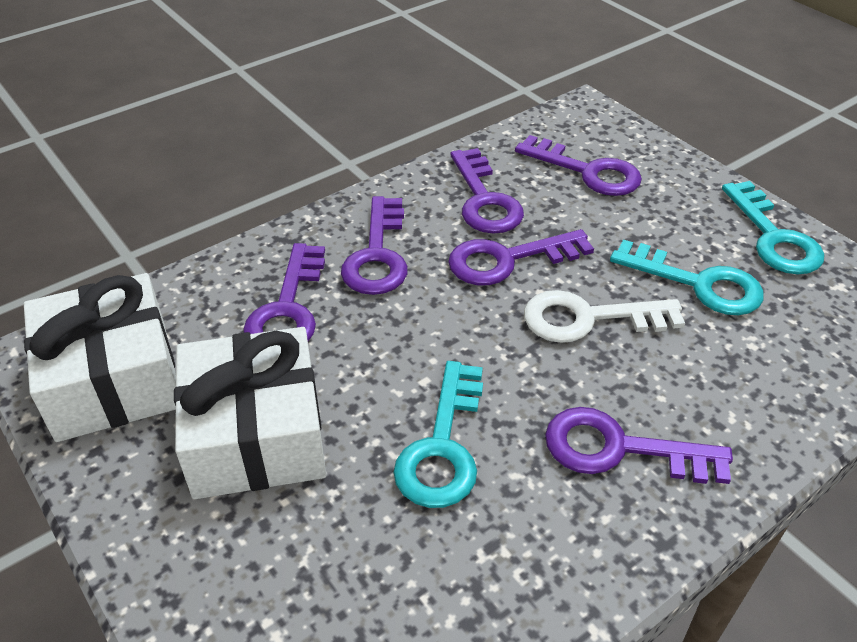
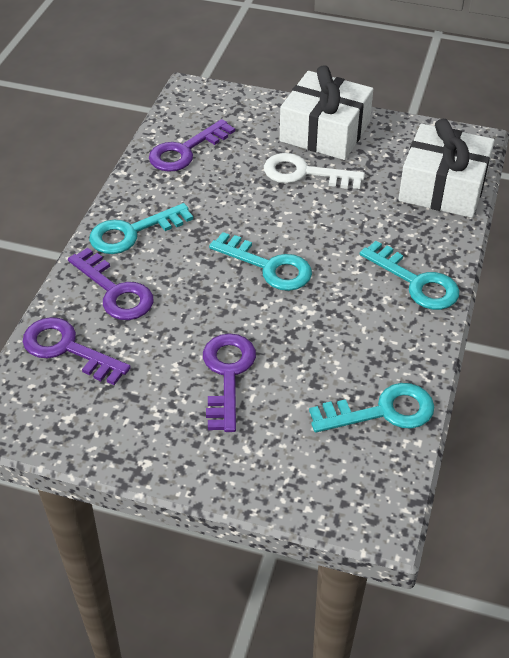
purple key: 6 -> 4
turquoise key: 3 -> 4

